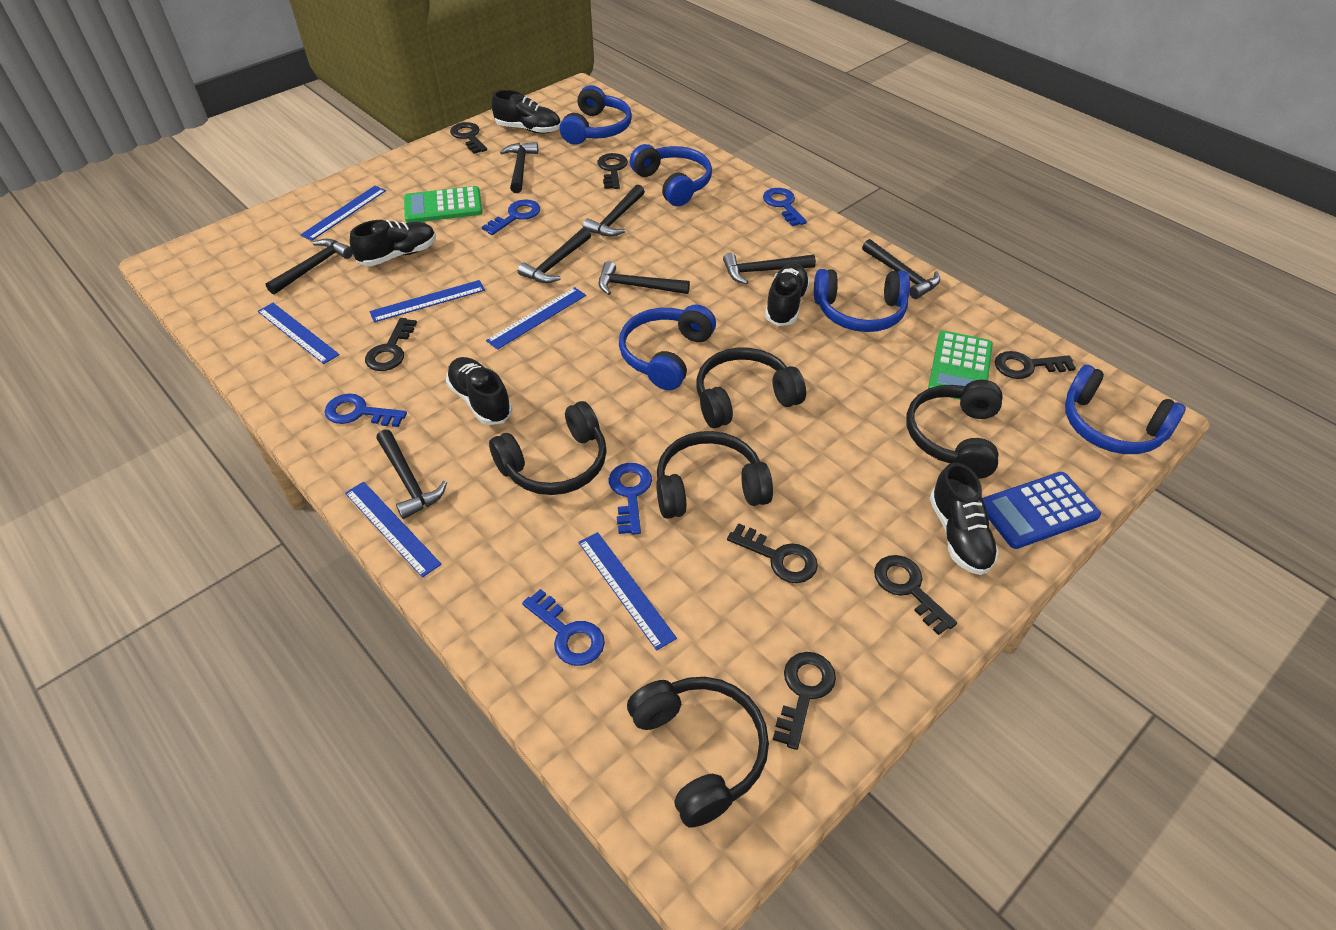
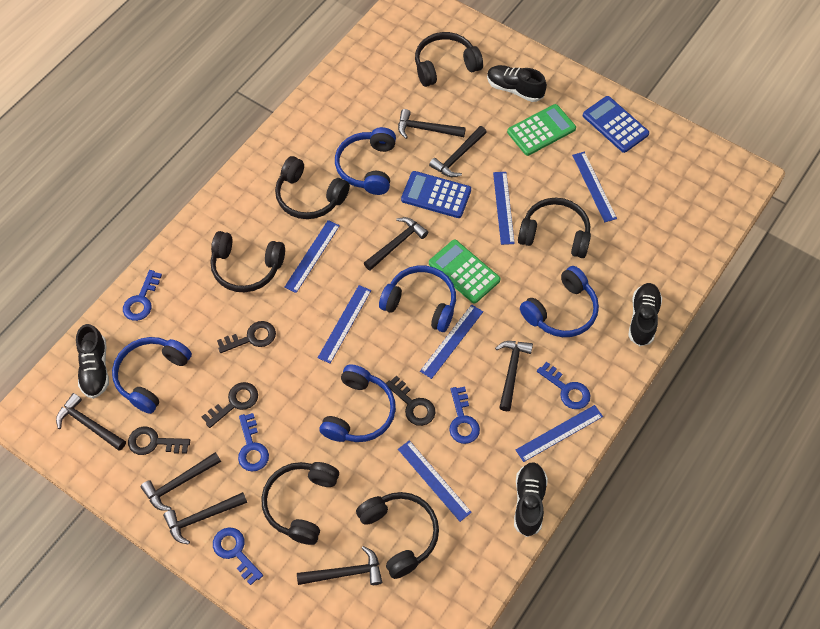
black headphones: 5 -> 6
black key: 7 -> 4
black shoe: 5 -> 4
blue calculator: 1 -> 2
blue ruler: 6 -> 7

